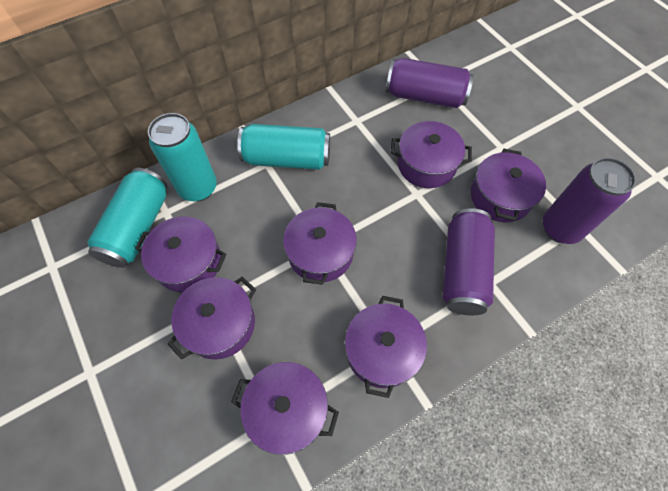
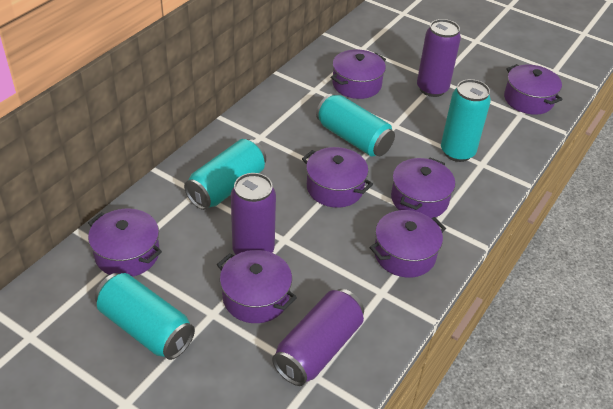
turquoise can: 3 -> 4

